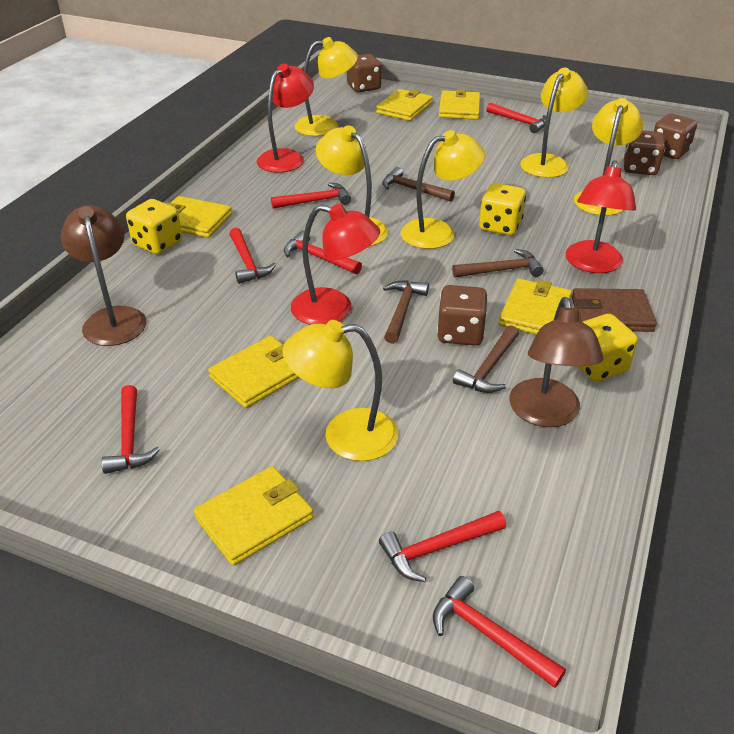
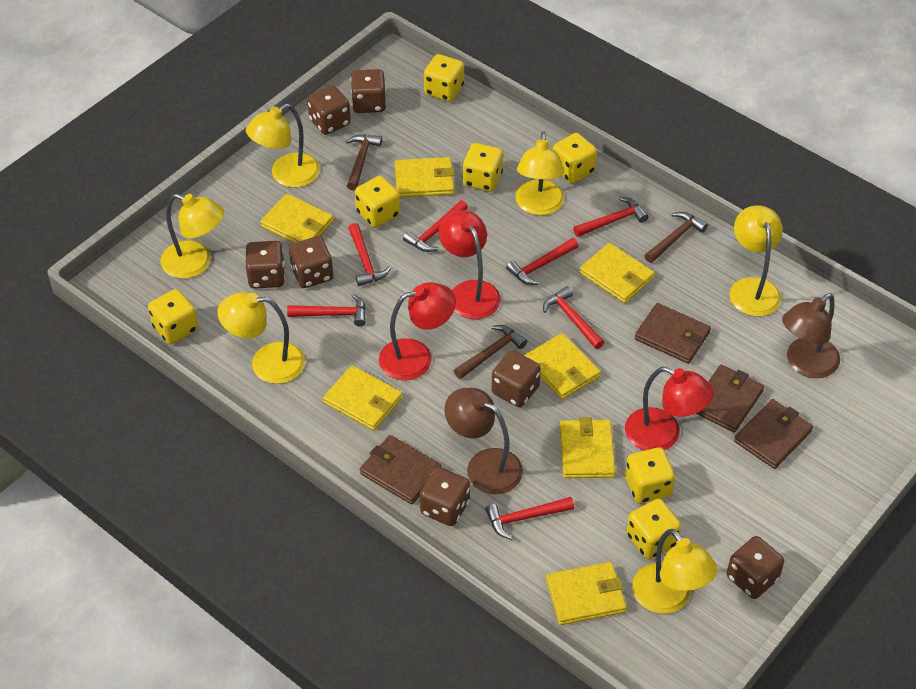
brown dice: 4 -> 7
brown hammer: 4 -> 3
brown wallet: 1 -> 4
yellow dice: 3 -> 7
yellow wallet: 6 -> 7

